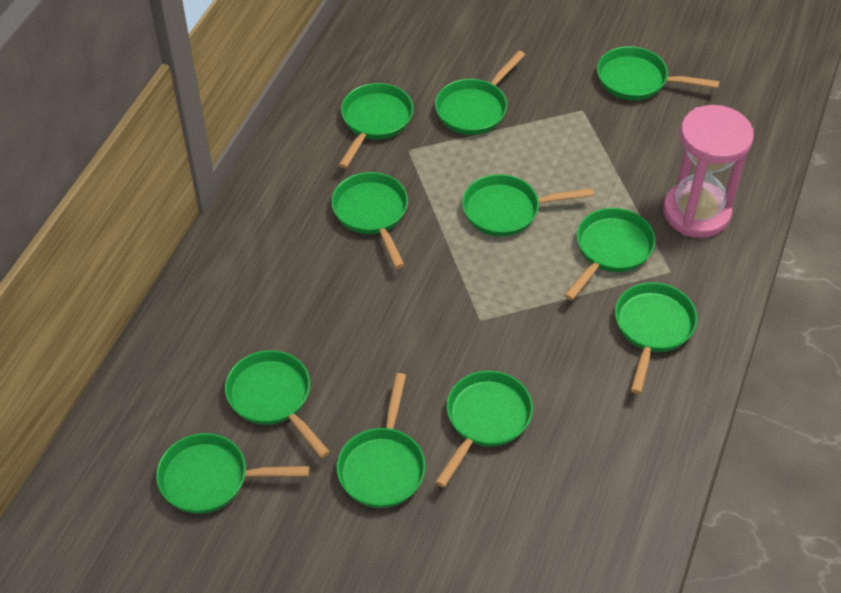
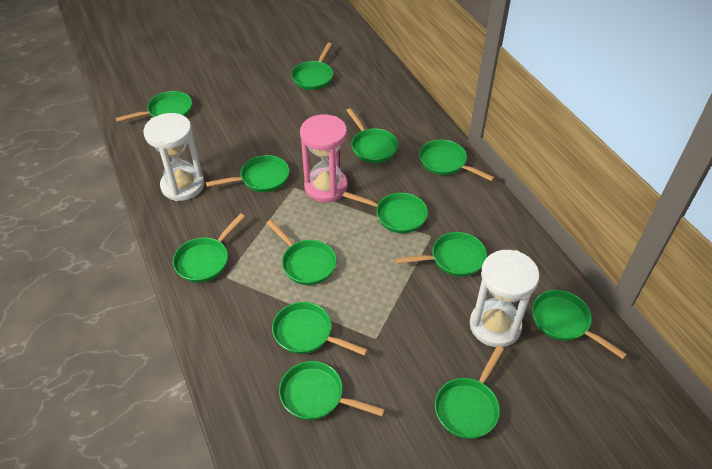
green pan: 11 -> 13
white hourglass: 0 -> 2

